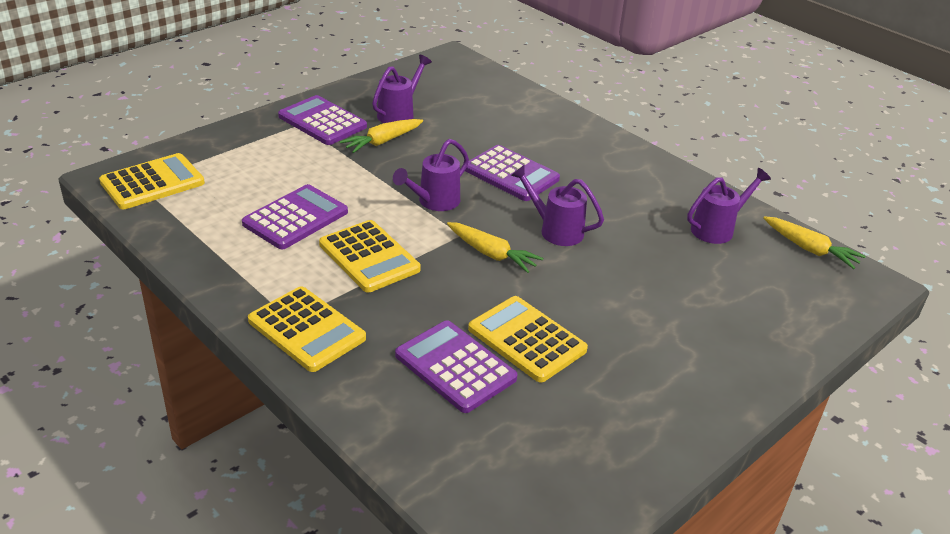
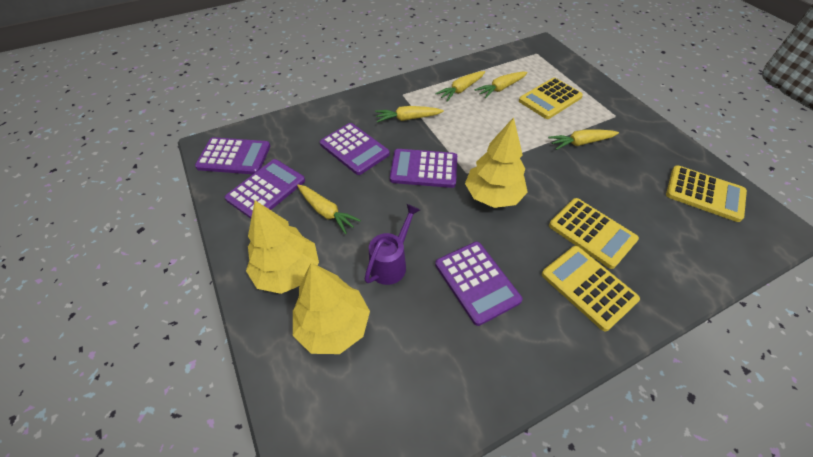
purple calculator: 4 -> 5
purple watering can: 4 -> 1
yellow carrot: 3 -> 5
yellow tree: 0 -> 3

